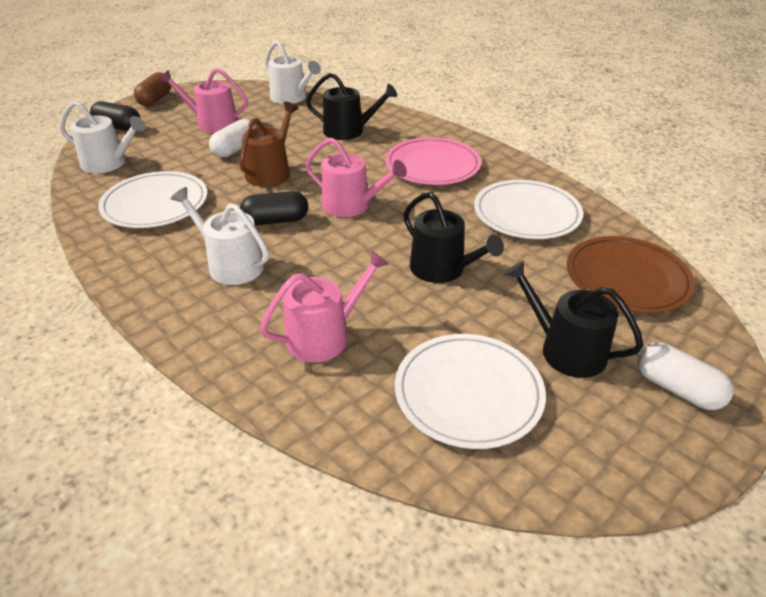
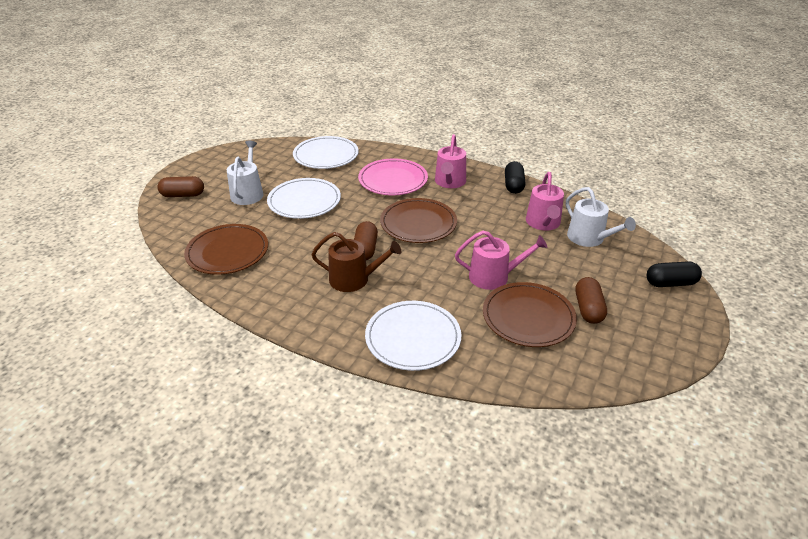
black watering can: 3 -> 0
brown capsule: 1 -> 3
brown plate: 1 -> 3
white capsule: 2 -> 0
white watering can: 3 -> 2

